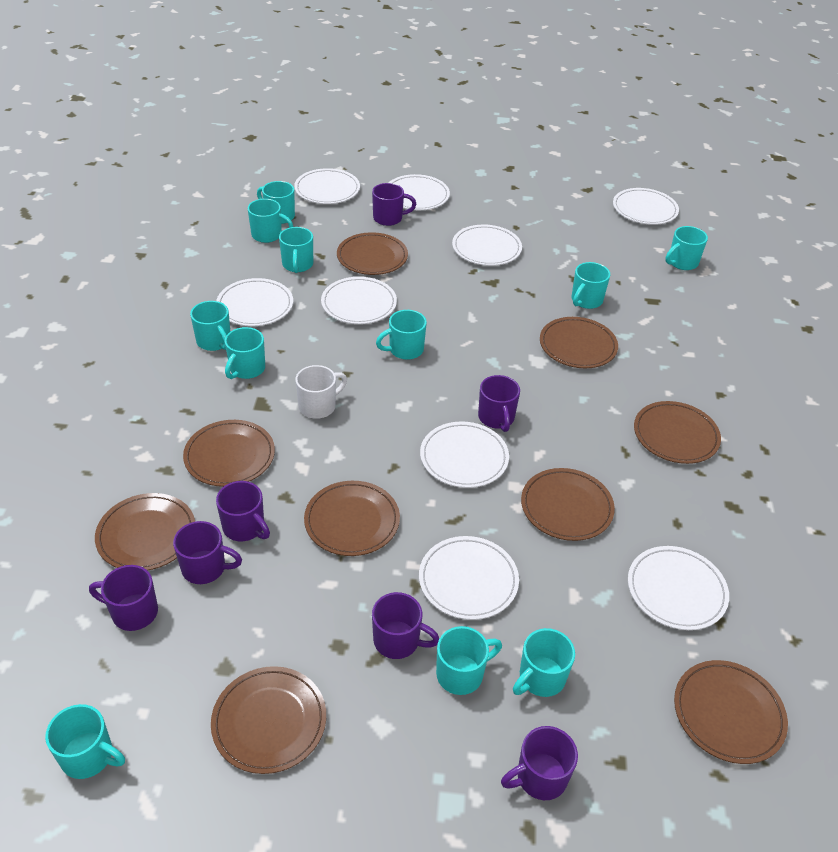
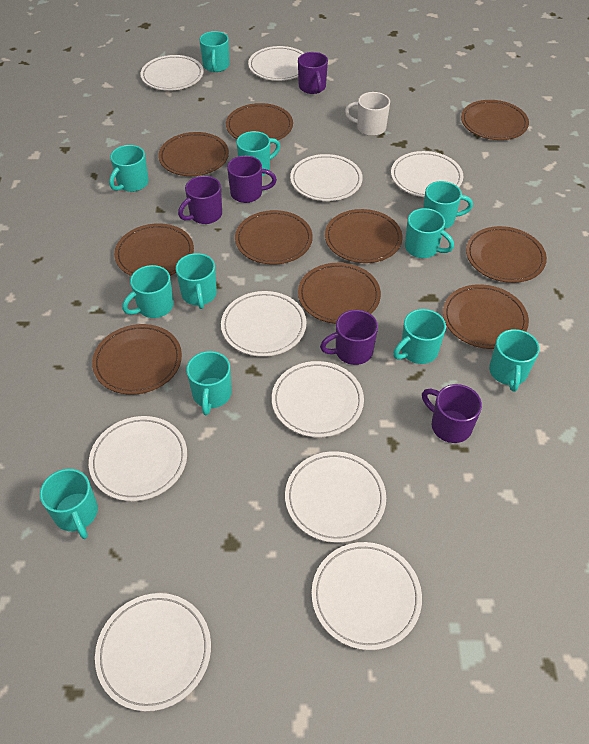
brown plate: 9 -> 10
purple mug: 7 -> 5
white plate: 9 -> 10

